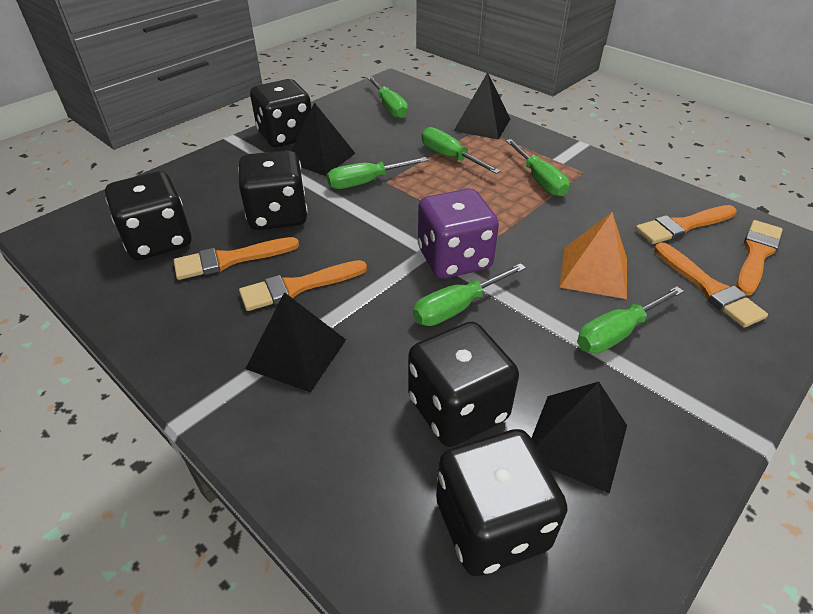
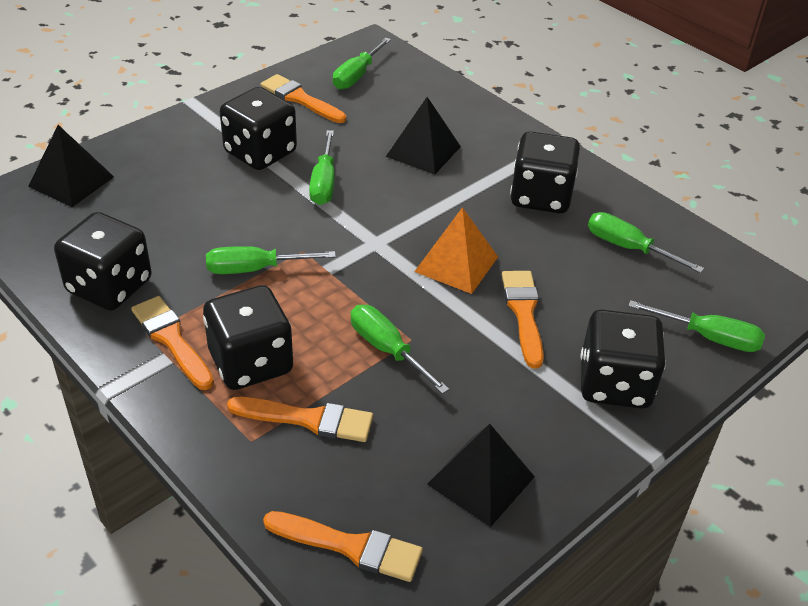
black pyramid: 4 -> 3
purple dice: 1 -> 0

